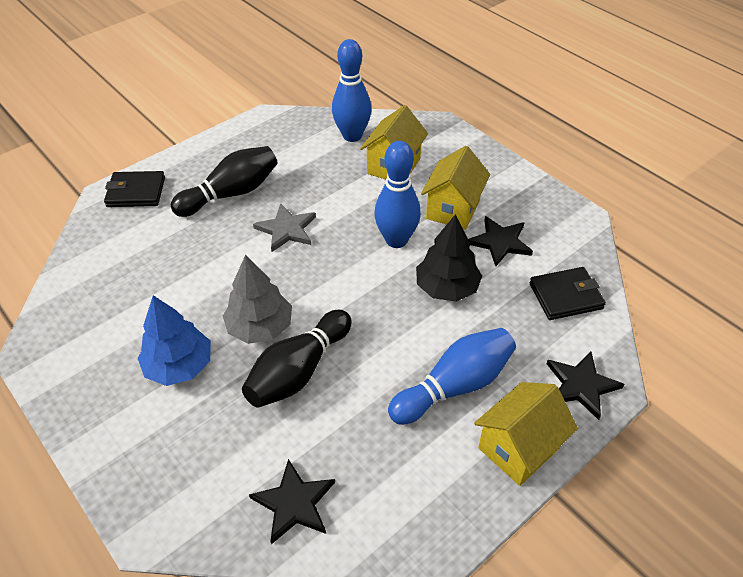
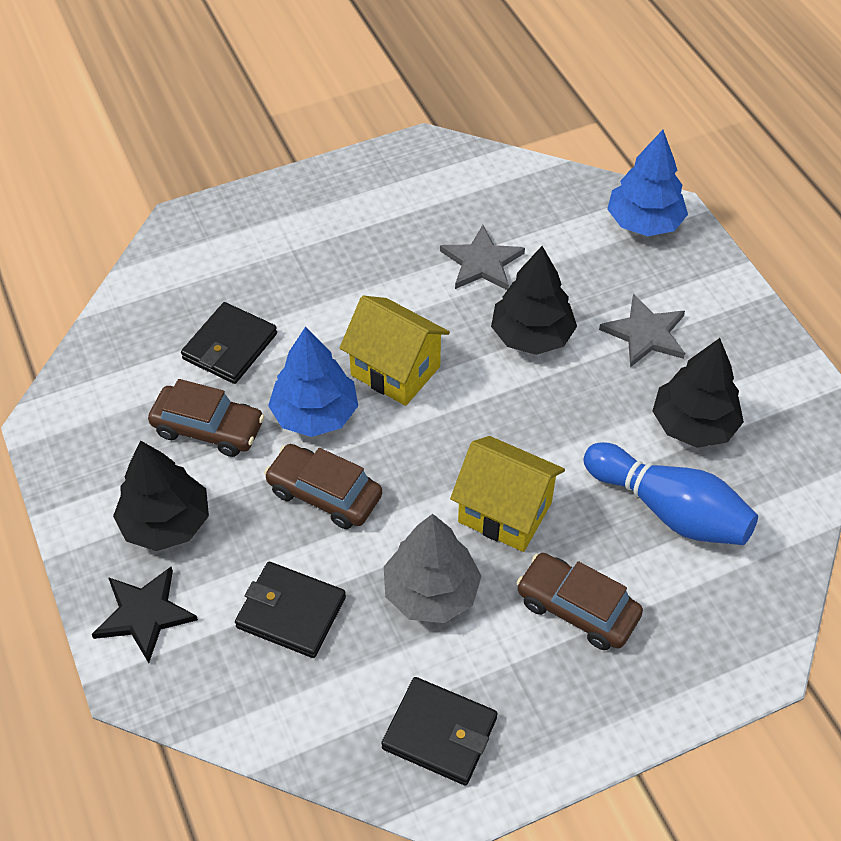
black bowling pin: 2 -> 0
black star: 3 -> 1
black tree: 1 -> 3
black wallet: 2 -> 3
blue bowling pin: 3 -> 1
blue tree: 1 -> 2
brown car: 0 -> 3
grey star: 1 -> 2
yellow house: 3 -> 2

